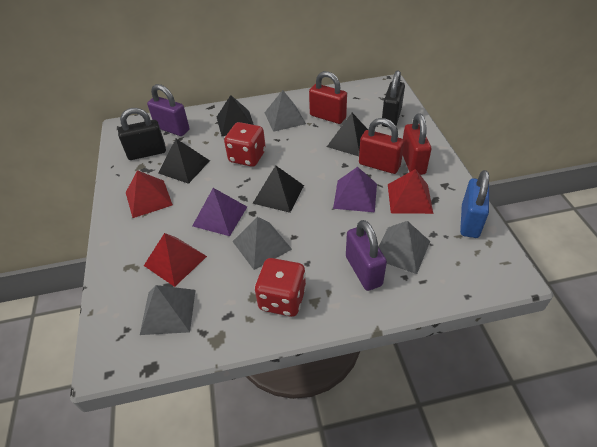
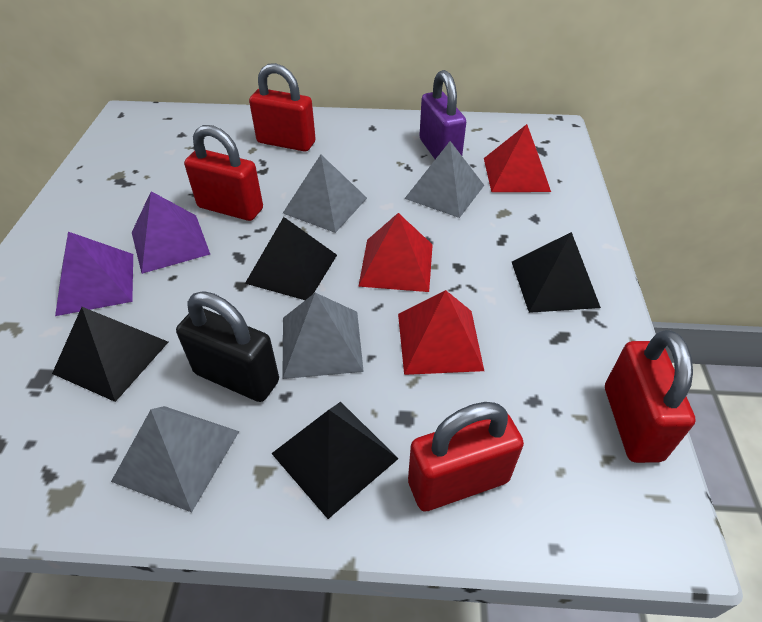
black padlock: 2 -> 1
blue padlock: 1 -> 0
purple padlock: 2 -> 1
red dice: 2 -> 0
red padlock: 3 -> 4

